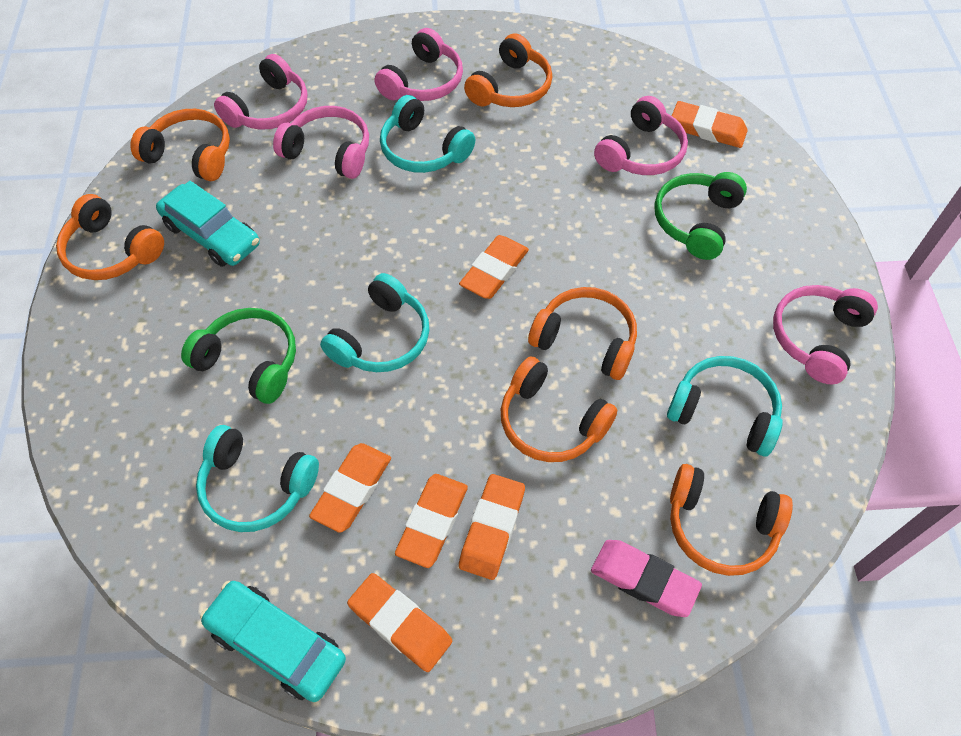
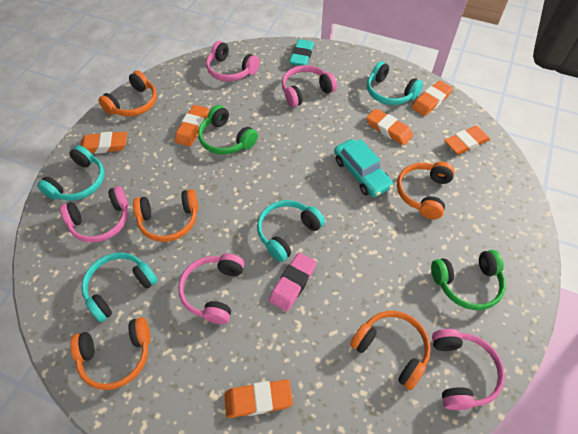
orange headphones: 6 -> 5
turquoise car: 2 -> 1
turquoise eraser: 0 -> 1

